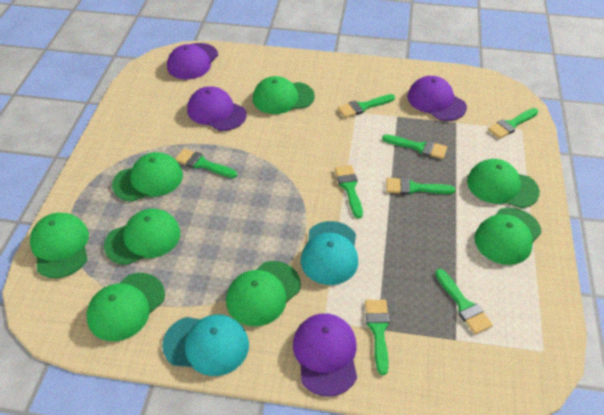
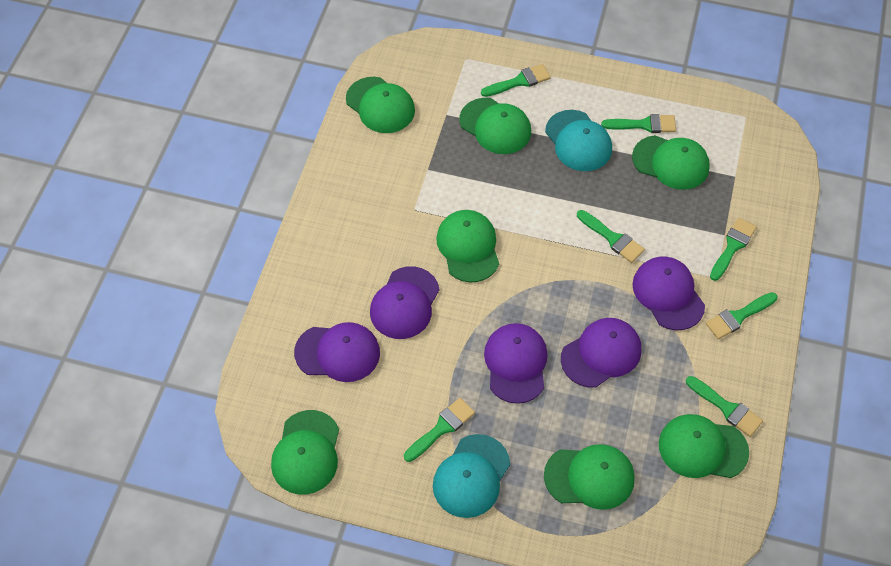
green brush: 8 -> 7
green cap: 8 -> 7
purple cap: 4 -> 5

